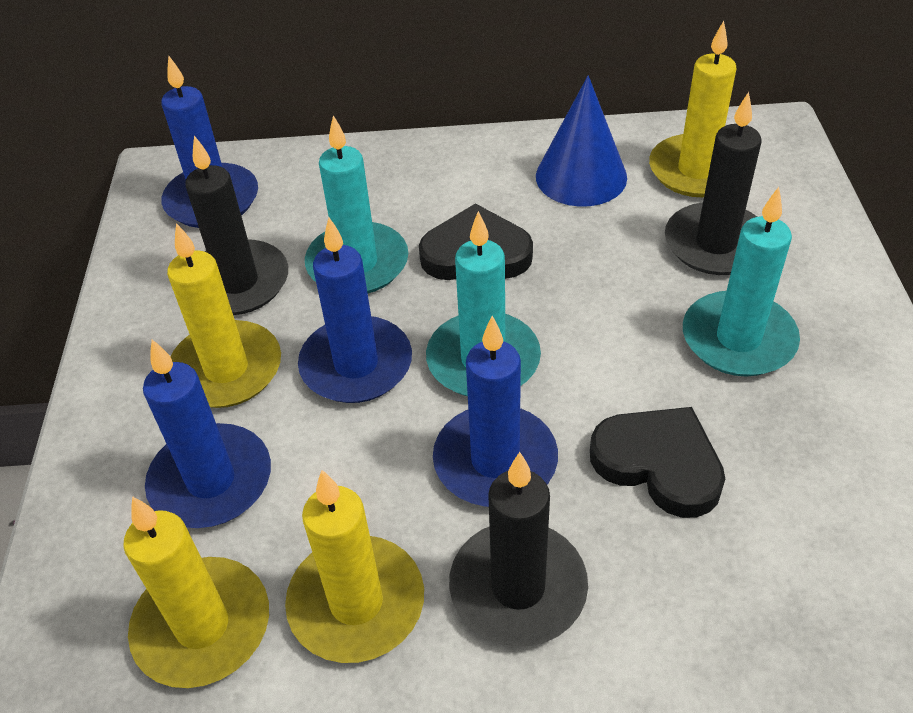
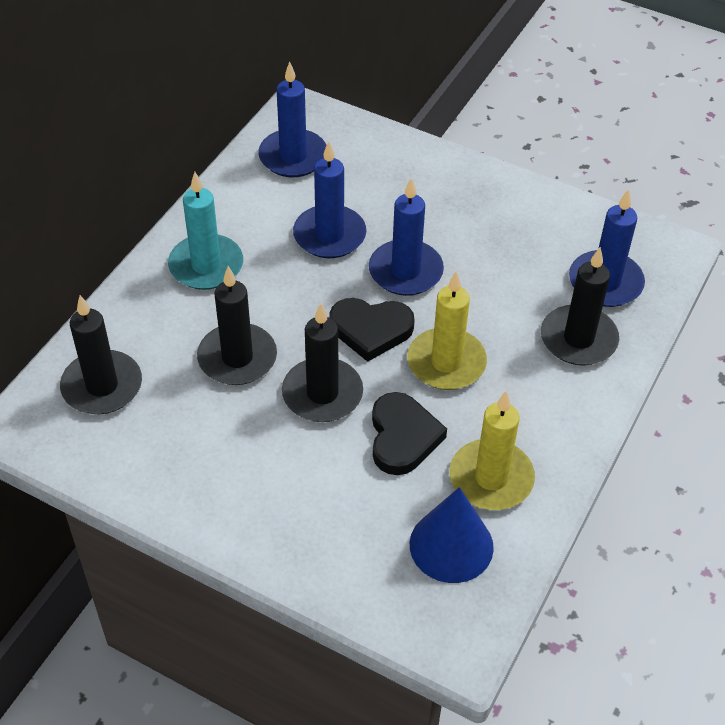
black candle: 3 -> 4
turquoise candle: 3 -> 1
yellow candle: 4 -> 2

